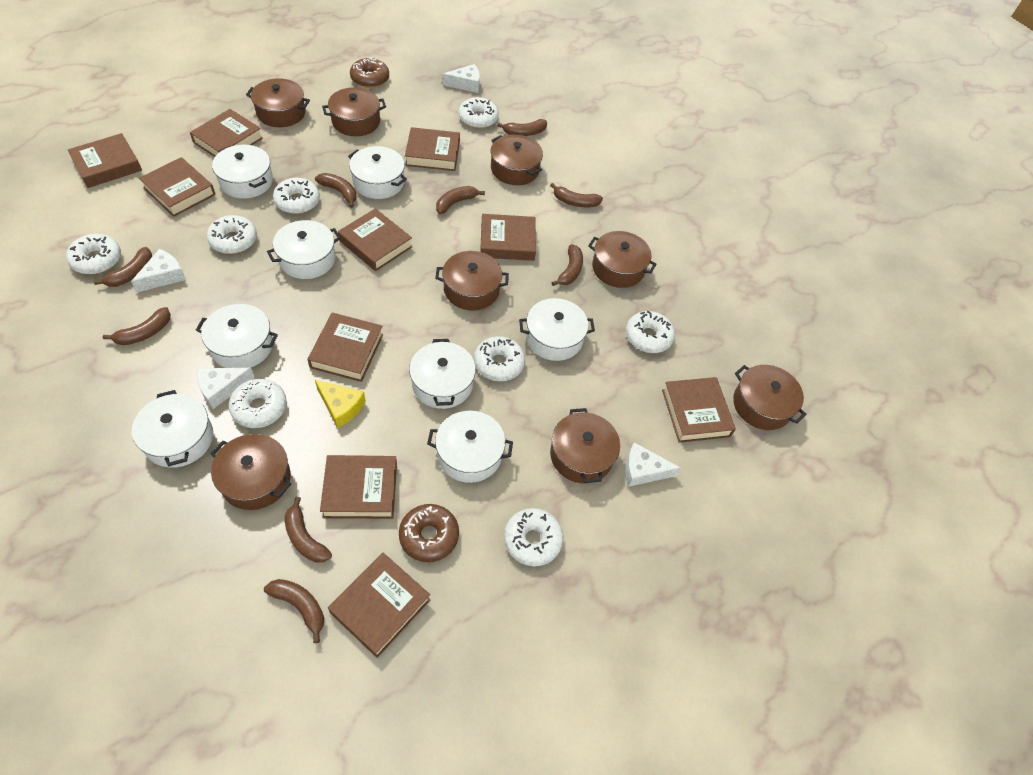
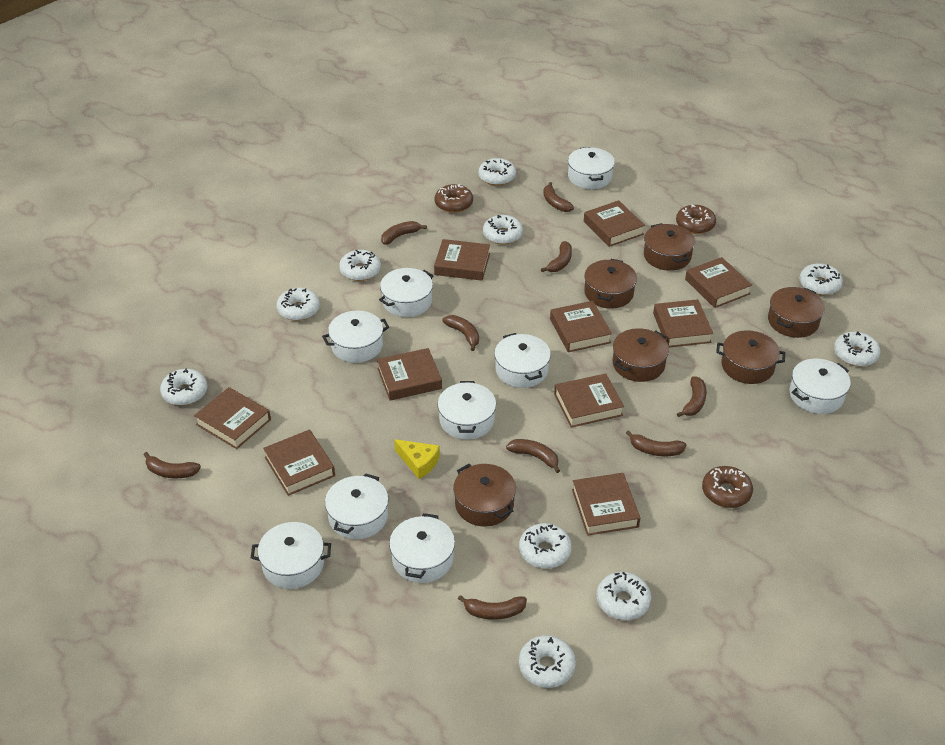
brown donut: 2 -> 3
brown pot: 8 -> 6
white cheese: 4 -> 0
white donut: 8 -> 10
white pot: 8 -> 9

